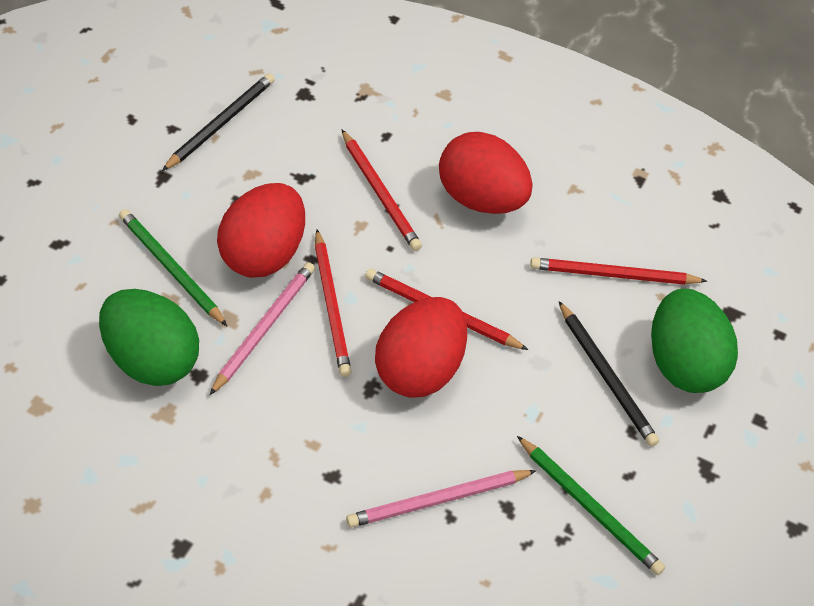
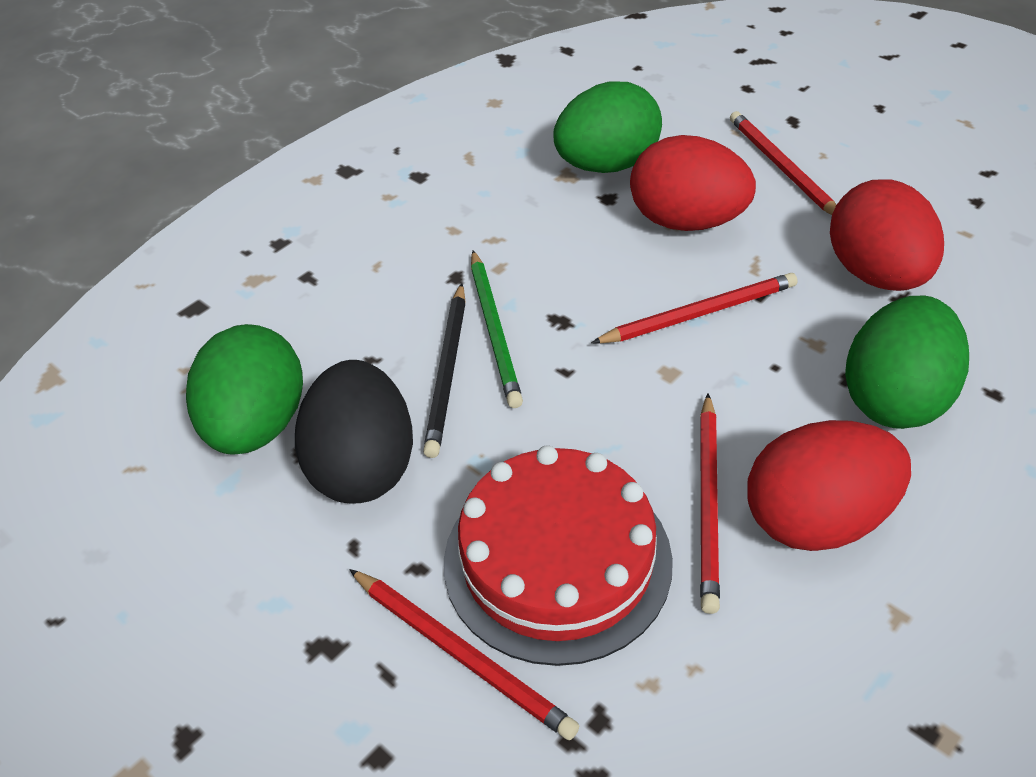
black egg: 0 -> 1
black pencil: 2 -> 1
green egg: 2 -> 3
green pencil: 2 -> 1
pink pencil: 2 -> 0
red cake: 0 -> 1

